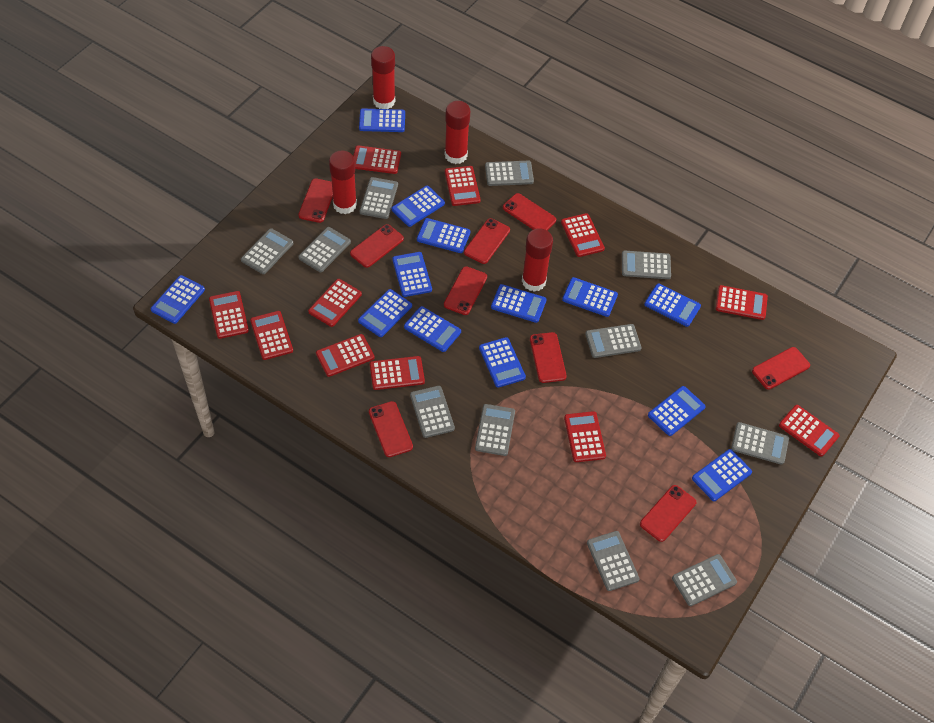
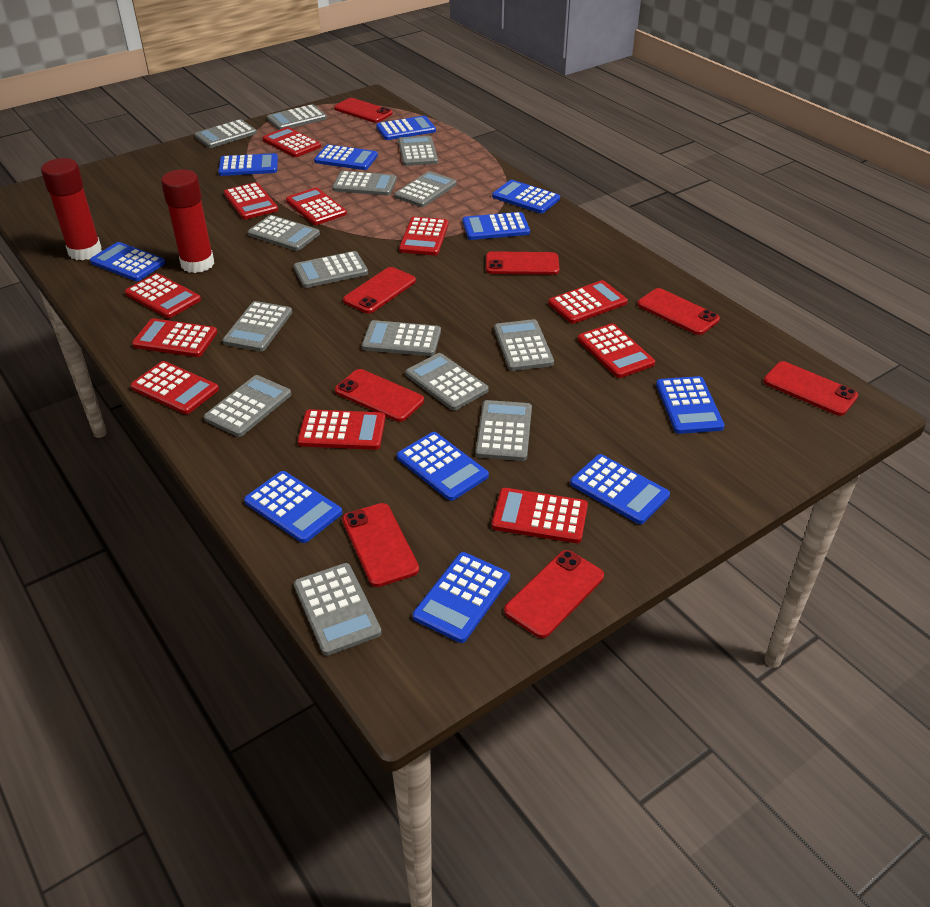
blue calculator: 13 -> 11
grey calculator: 11 -> 14
red glue stick: 4 -> 2
red phone: 9 -> 8

